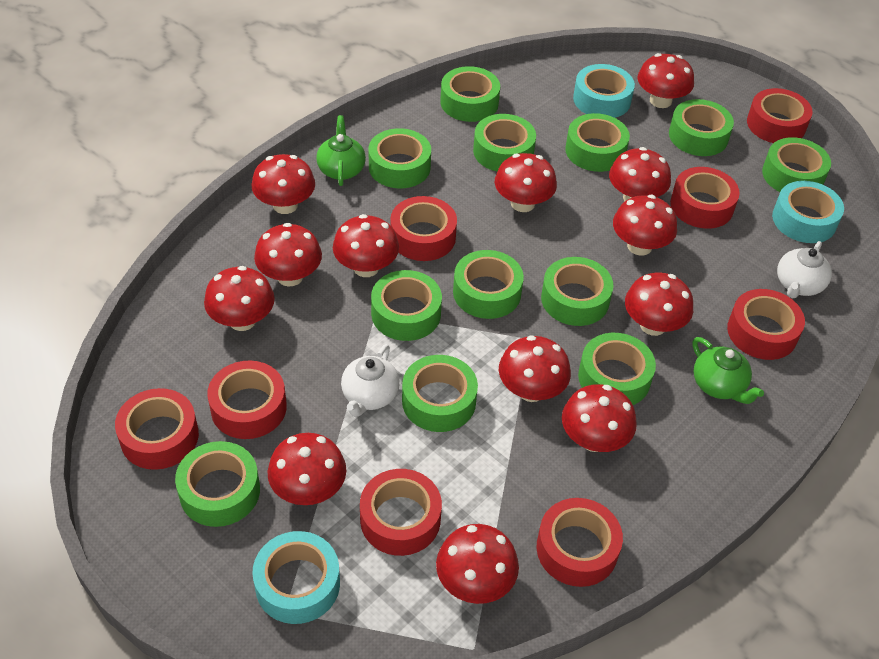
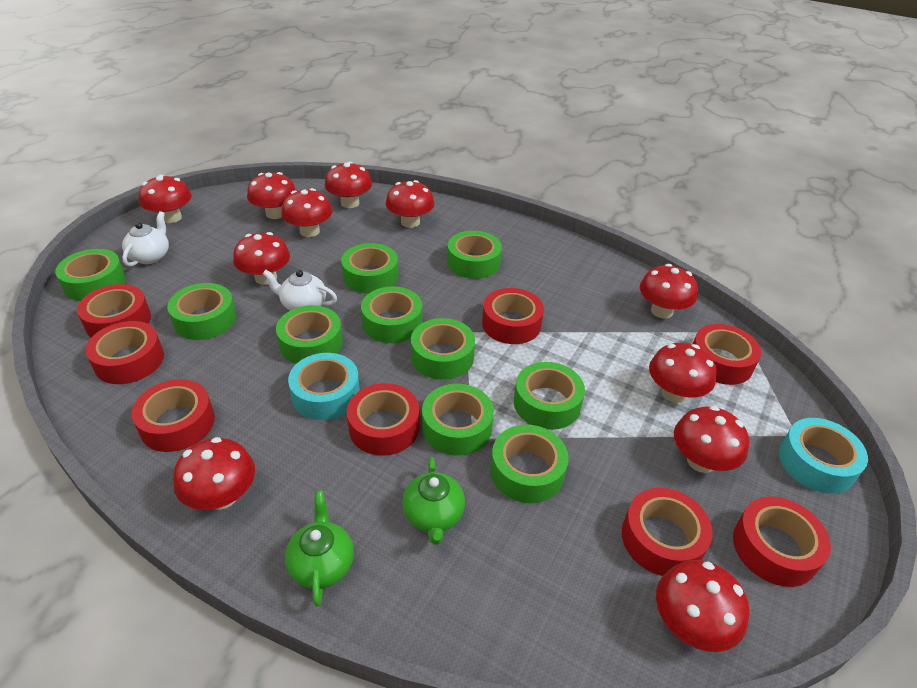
green tape: 12 -> 10
red mushroom: 13 -> 11
turquoise tape: 3 -> 2

